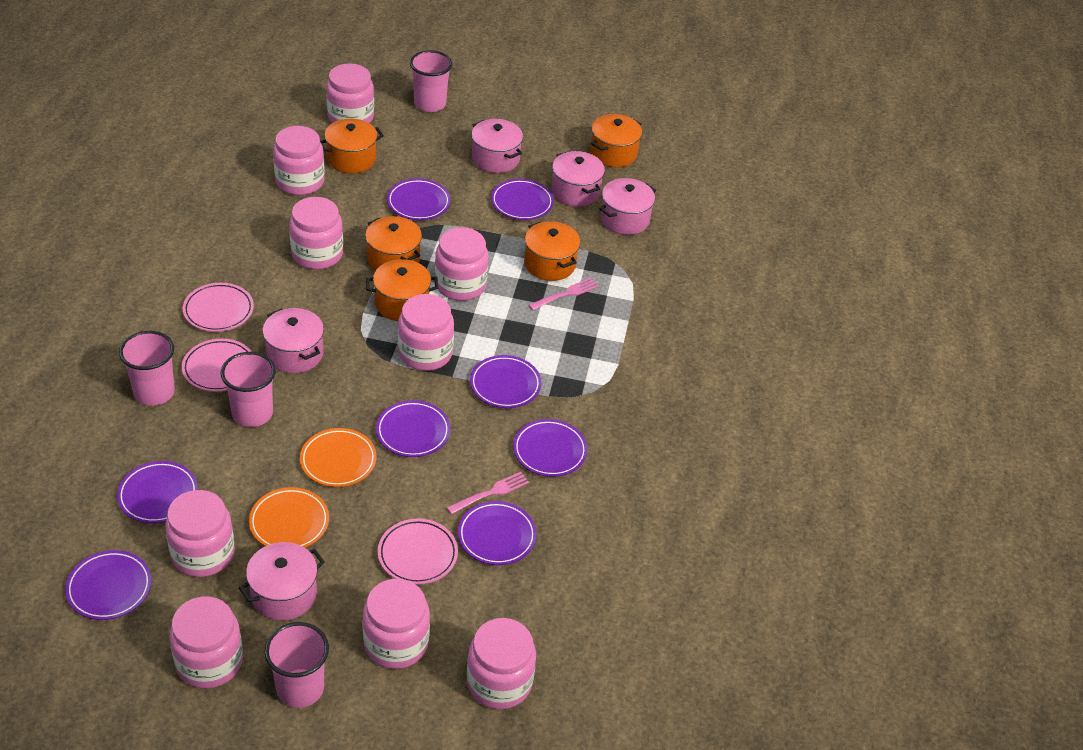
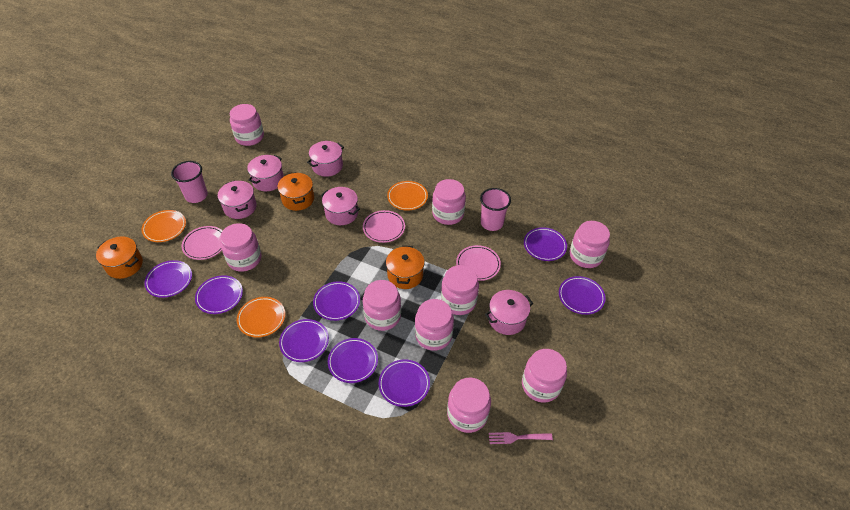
orange plate: 2 -> 3
orange pot: 5 -> 3
pink cup: 4 -> 2
pink fork: 2 -> 1

